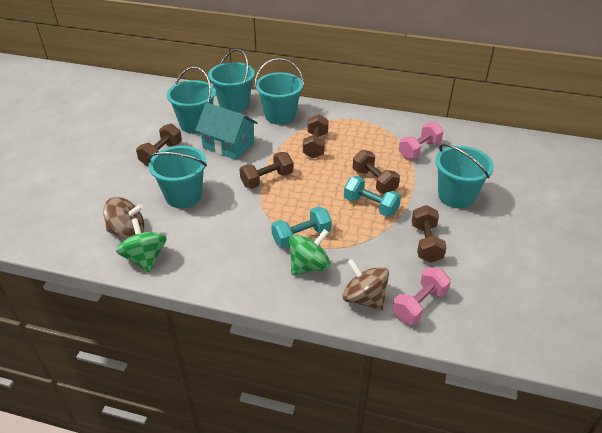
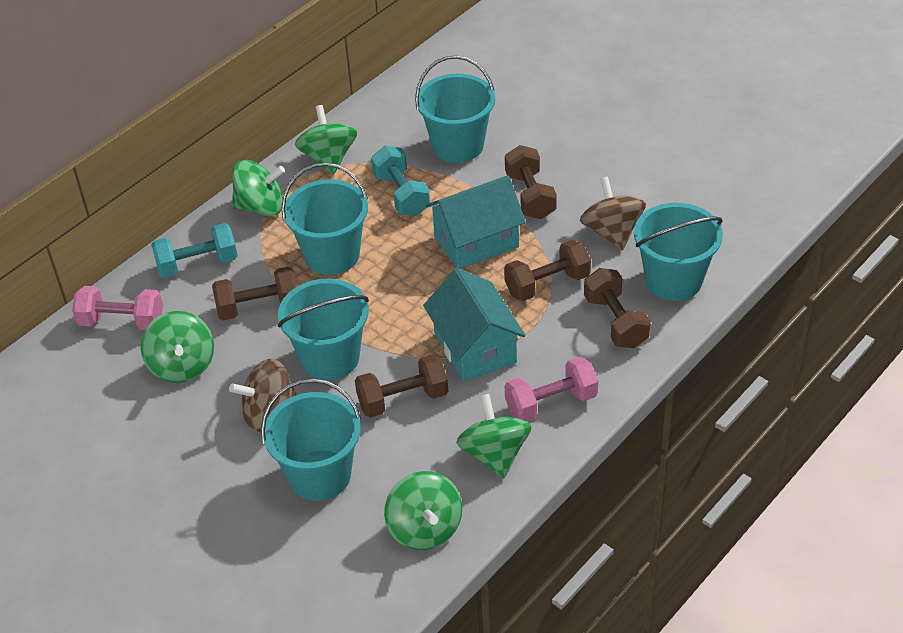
green spinning top: 2 -> 5
turquoise house: 1 -> 2

